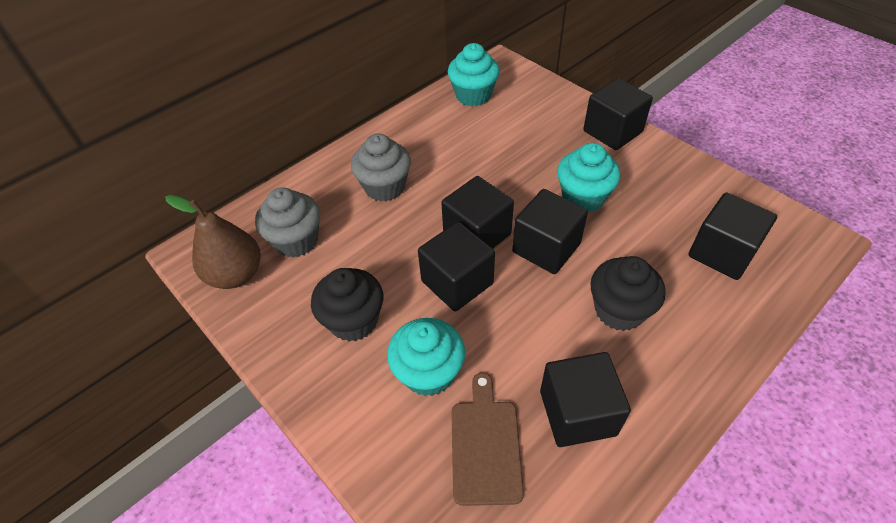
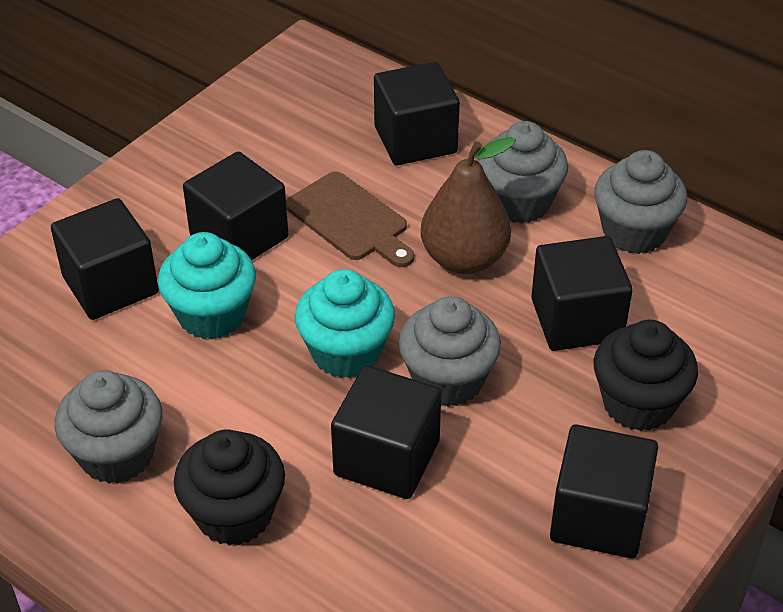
grey cupcake: 2 -> 4
turquoise cupcake: 3 -> 2

